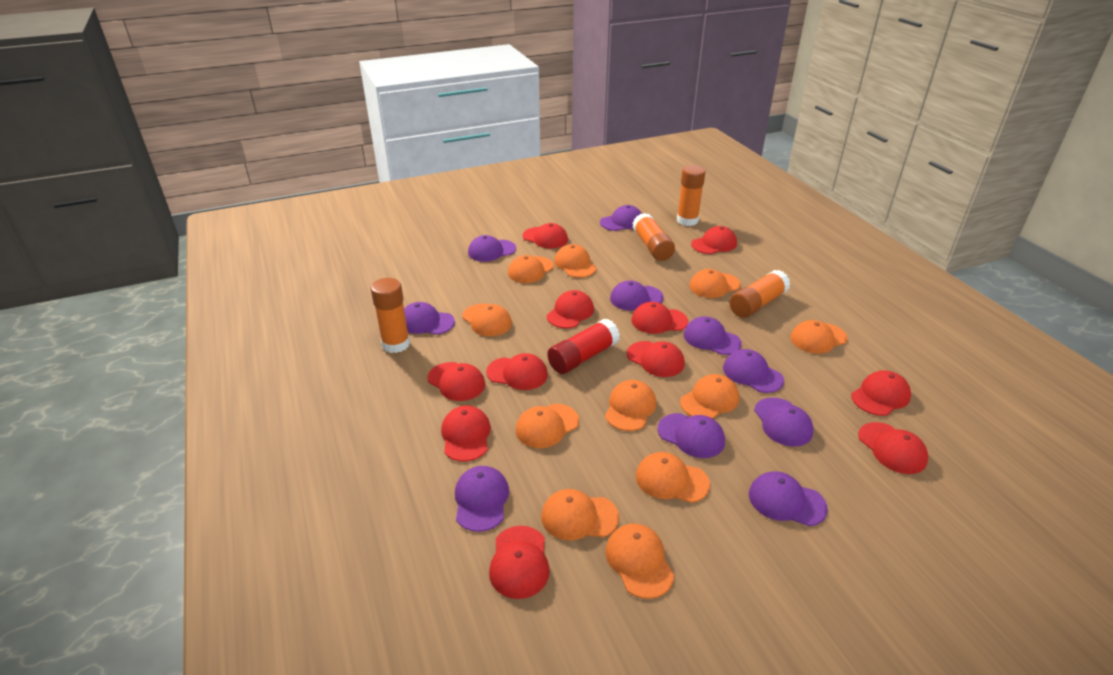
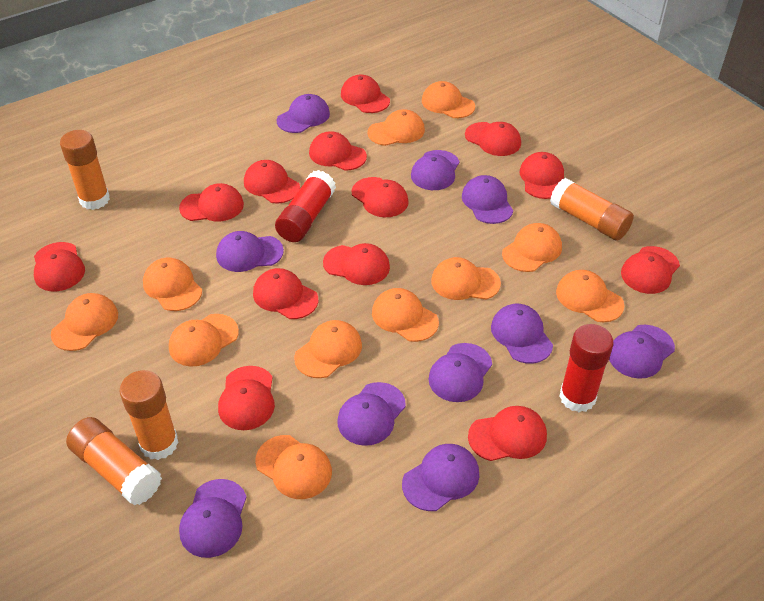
red cap: 11 -> 13
red glue stick: 1 -> 2

